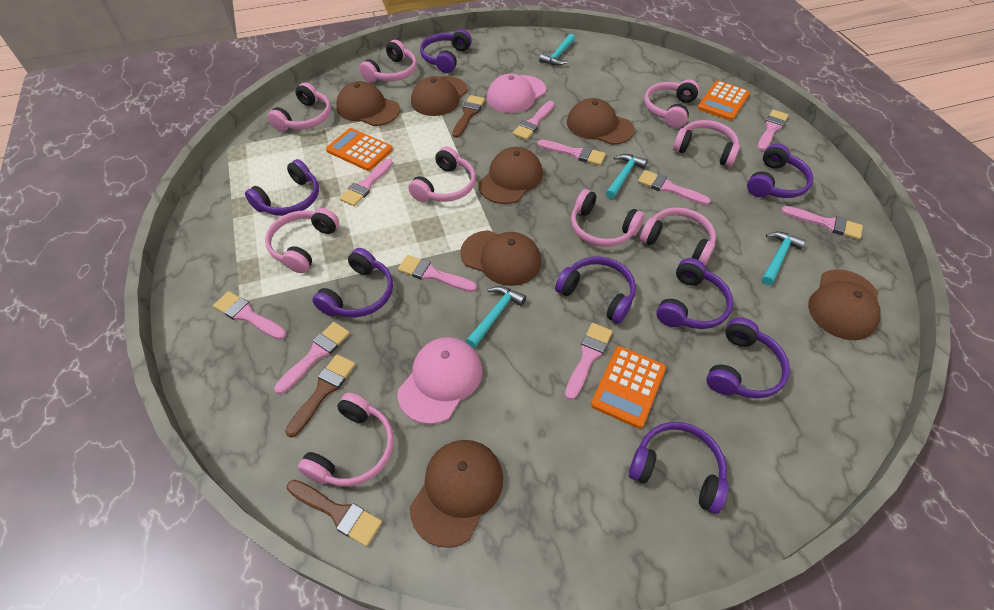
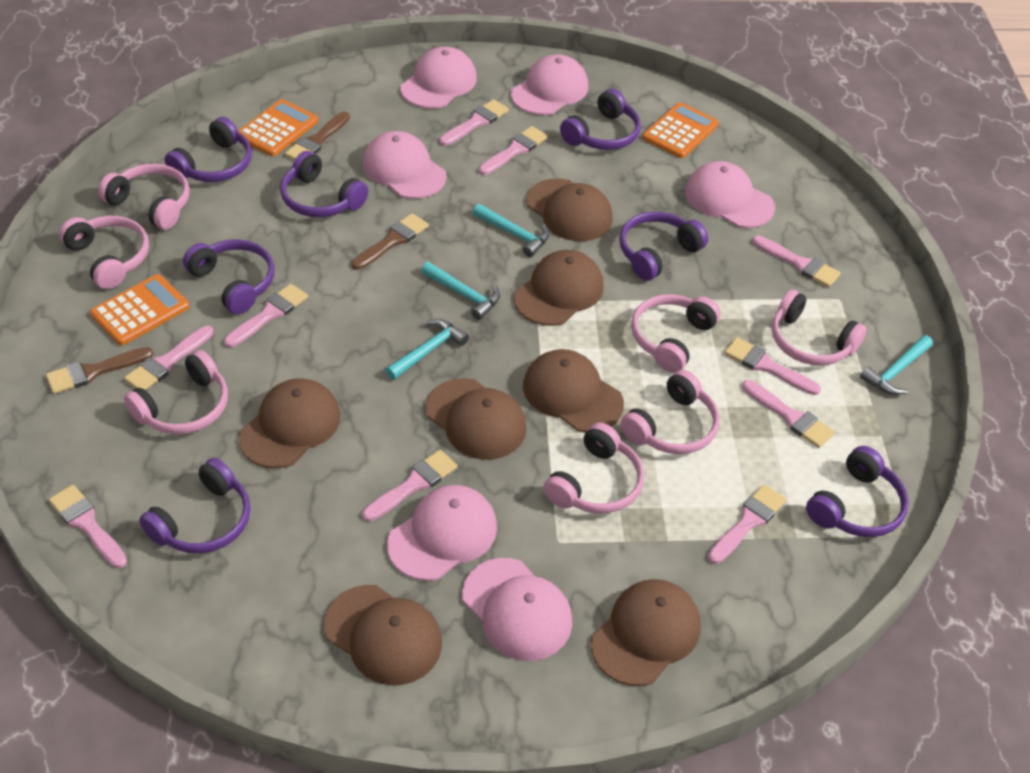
pink cap: 2 -> 6
pink headphones: 9 -> 7
purple headphones: 8 -> 7

